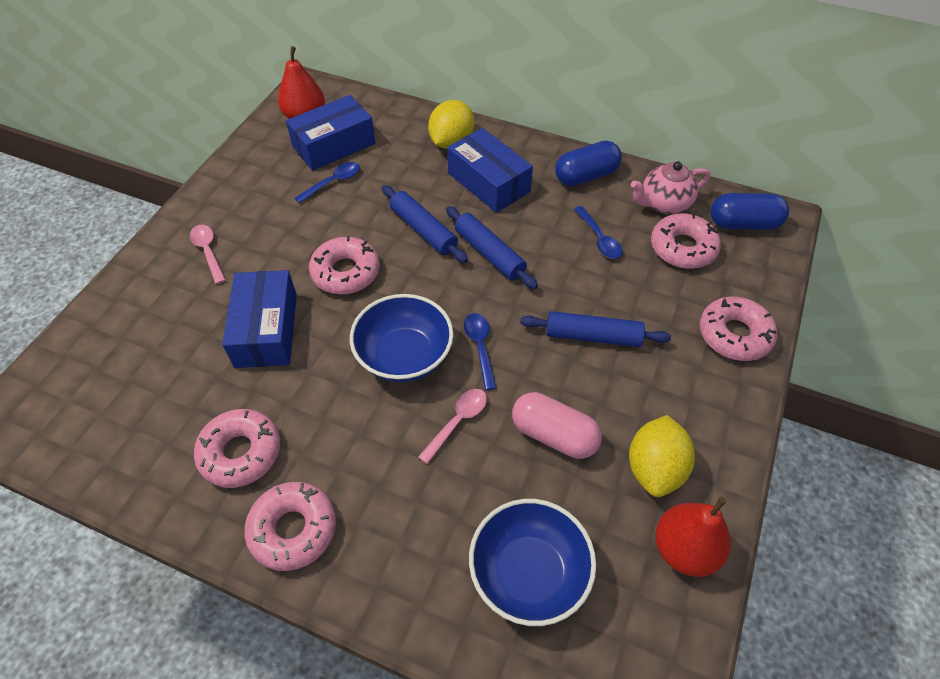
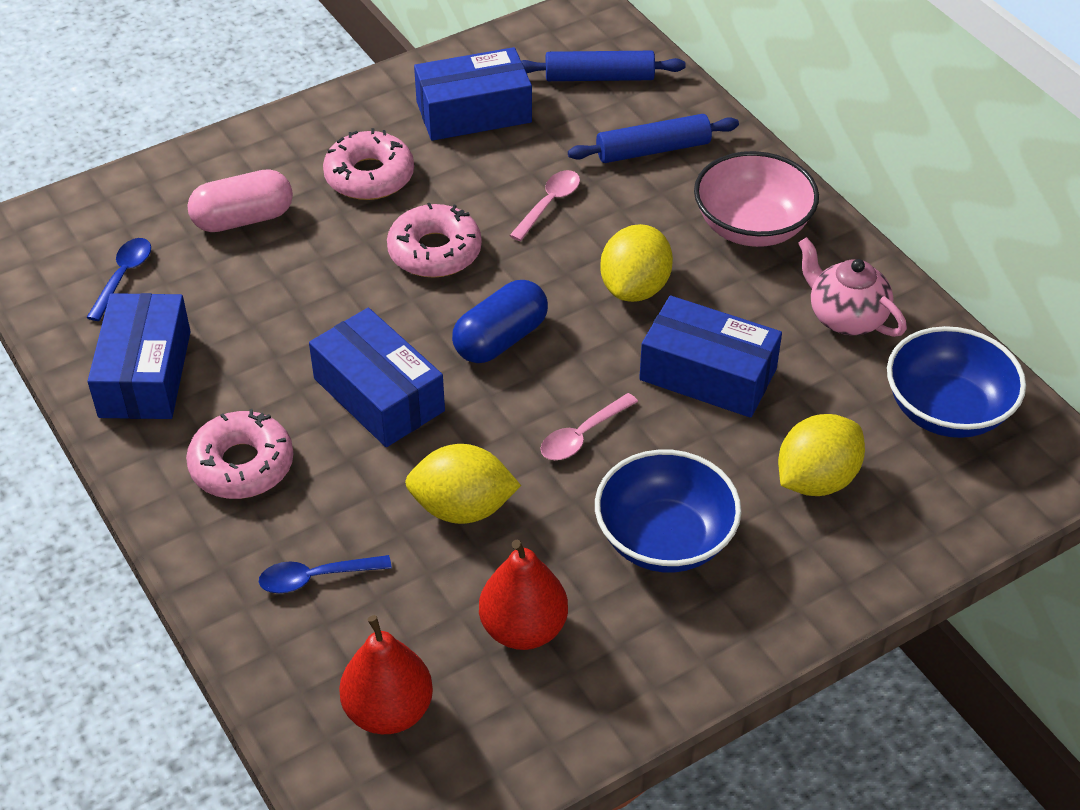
blue box: 3 -> 4
blue capsule: 2 -> 1
blue rolling pin: 3 -> 2
blue spoon: 3 -> 2
pink bowl: 0 -> 1
pink donut: 5 -> 3
yellow lemon: 2 -> 3

